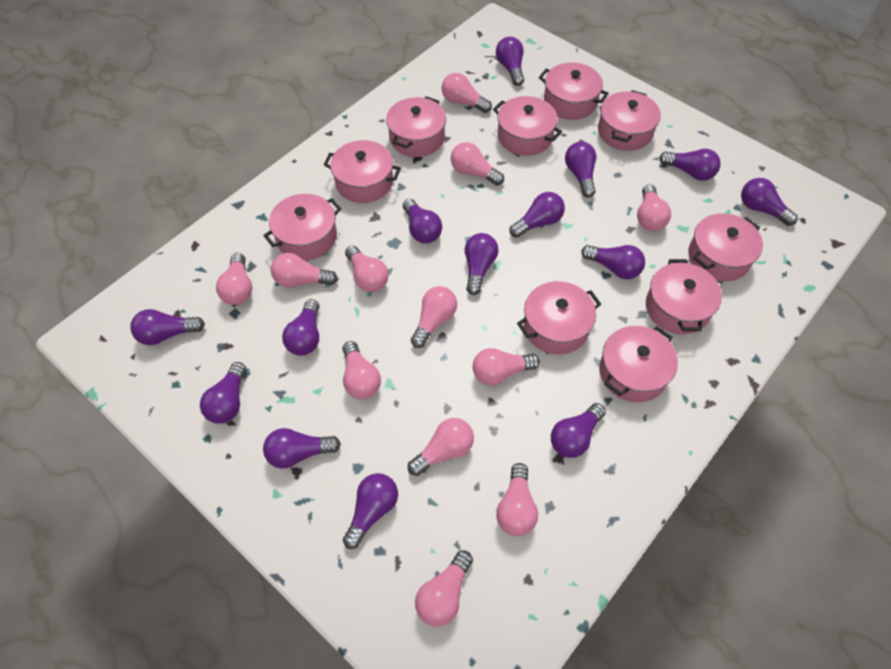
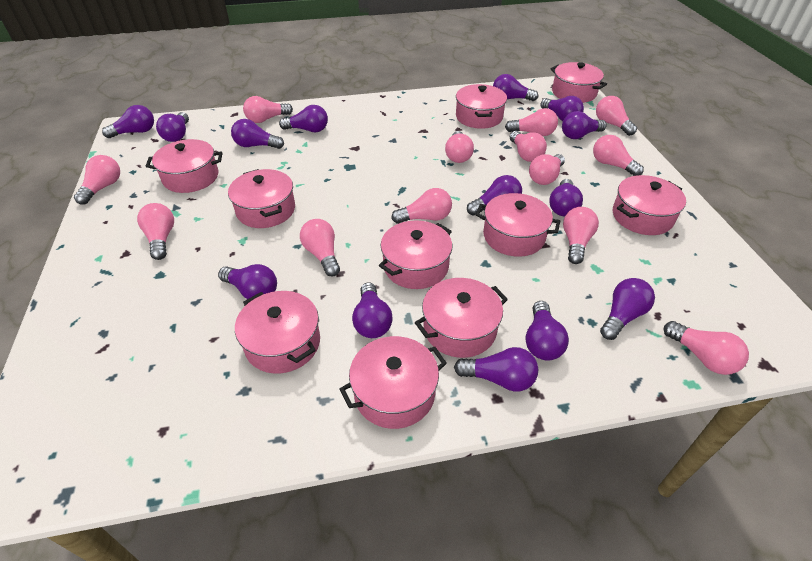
pink light bulb: 12 -> 13

